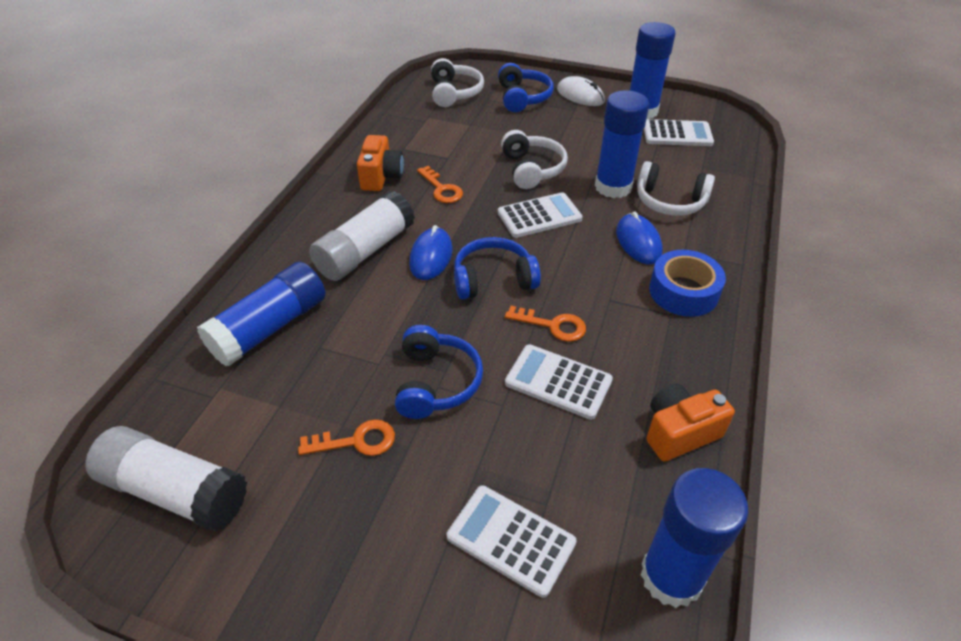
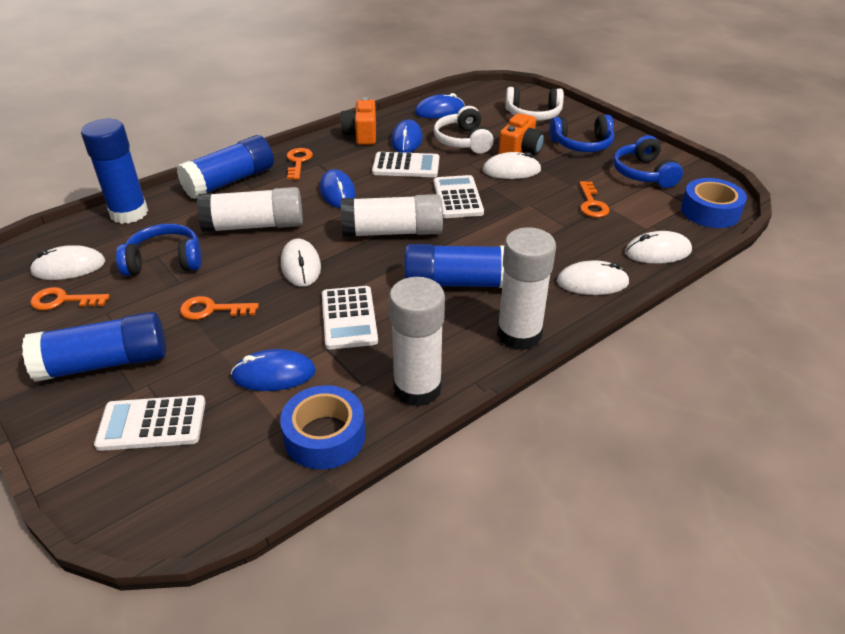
blue mouse: 2 -> 4
blue tape: 1 -> 2
orange key: 3 -> 4
white glue stick: 2 -> 4
white headphones: 3 -> 2
white mouse: 1 -> 5

